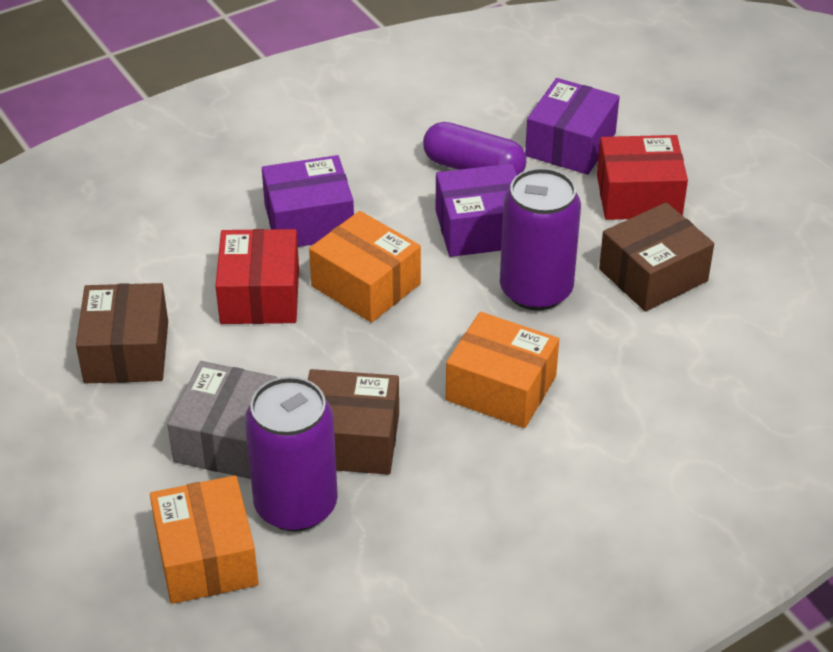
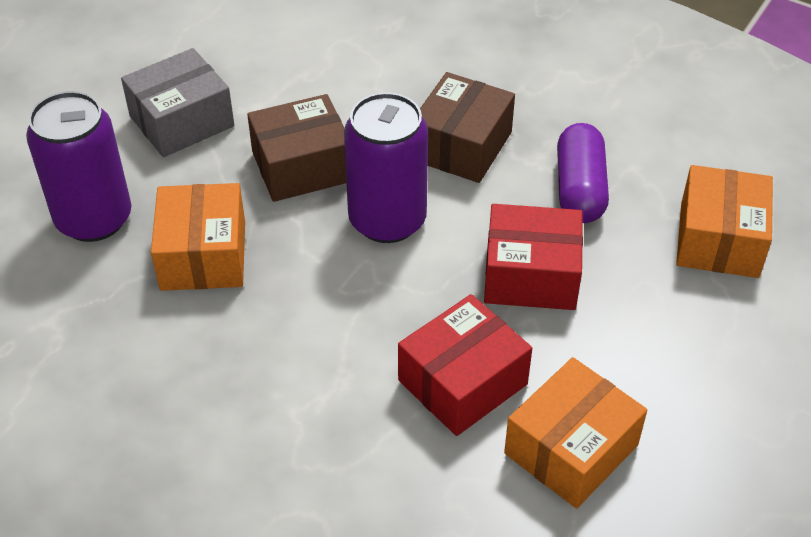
brown box: 3 -> 2
purple box: 3 -> 0

